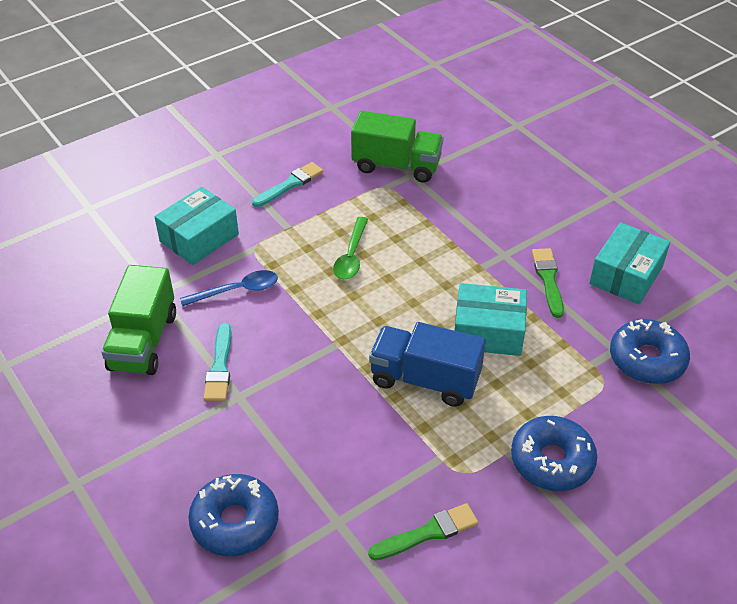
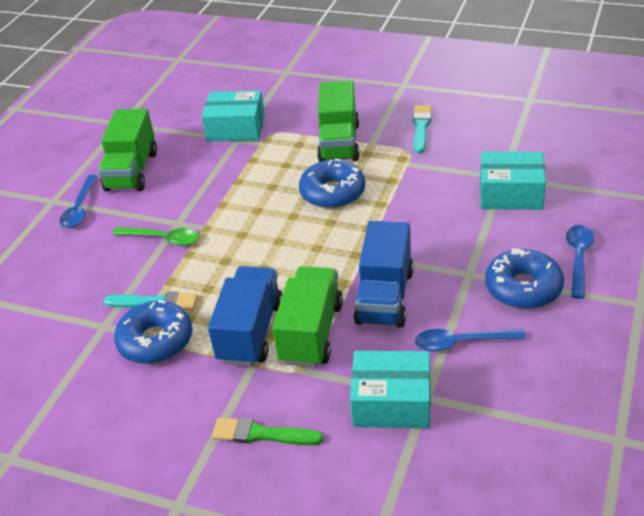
blue spoon: 1 -> 3
blue truck: 1 -> 2
green brush: 2 -> 1
green truck: 2 -> 3

